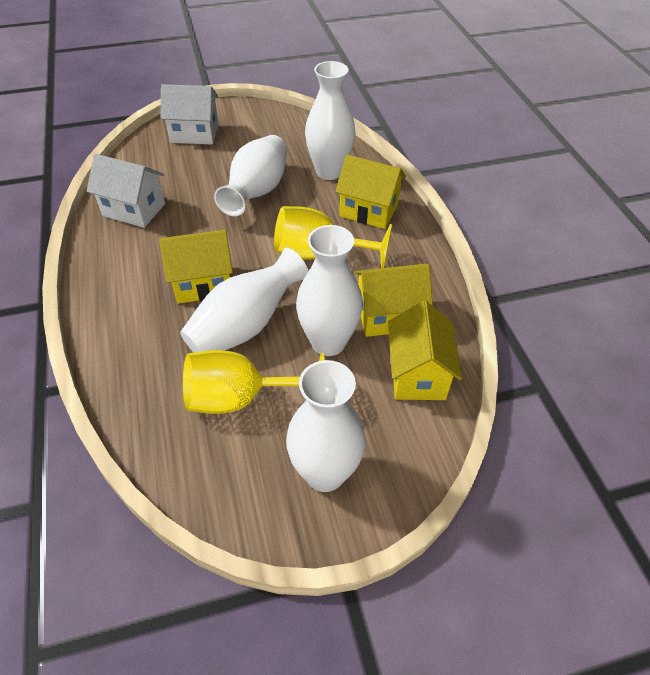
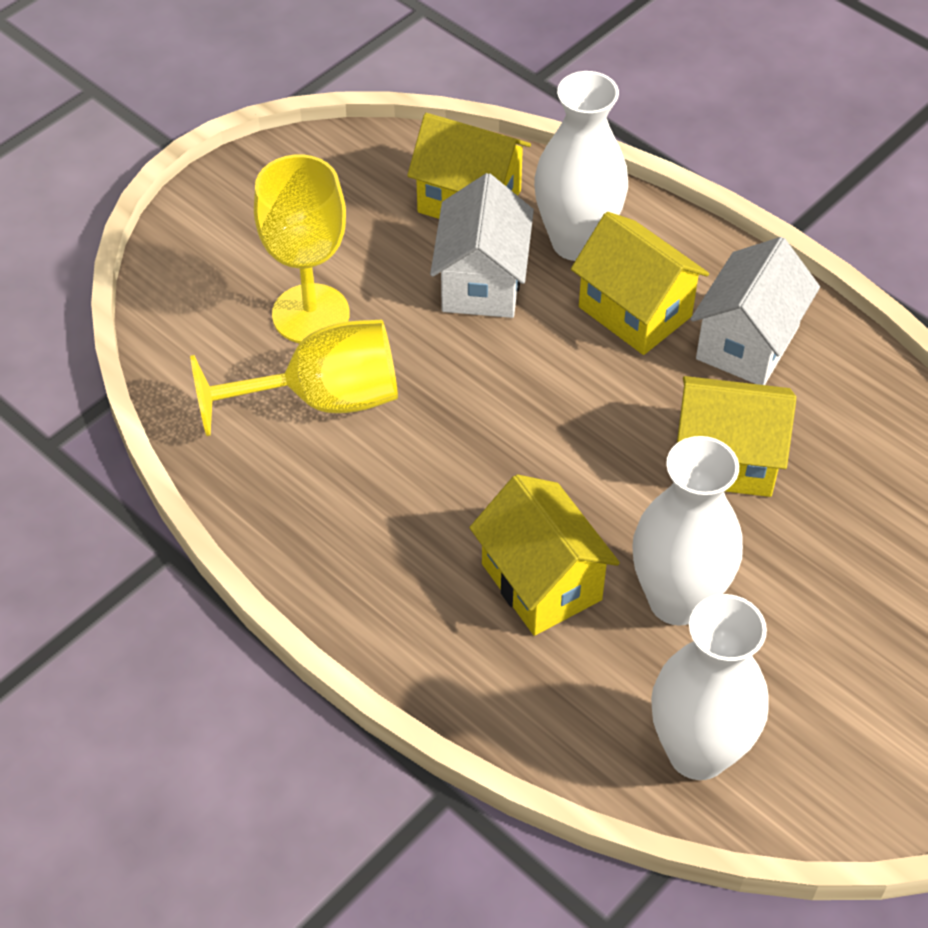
white vase: 5 -> 3

